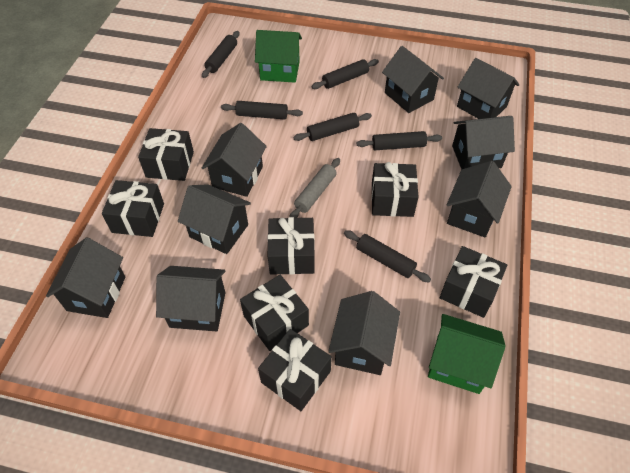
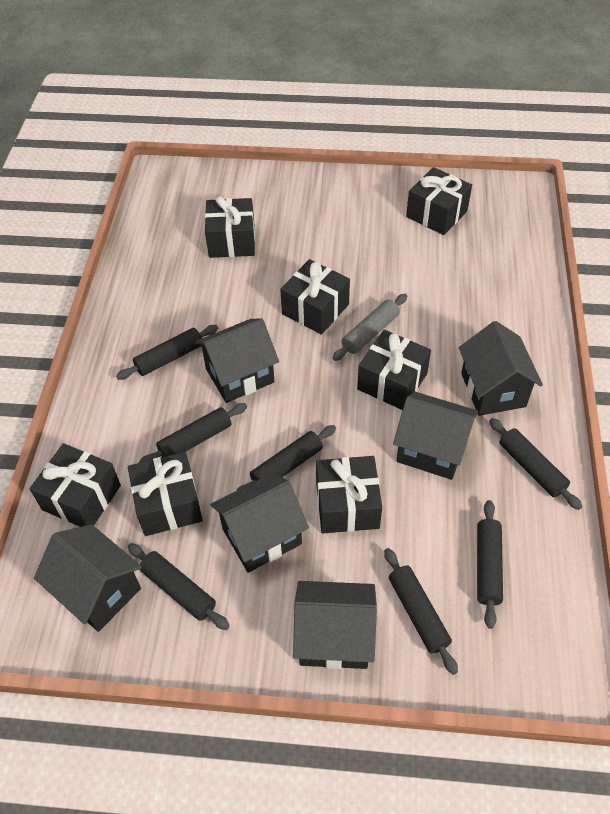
black house: 9 -> 6
black rolling pin: 6 -> 7
green house: 2 -> 0

